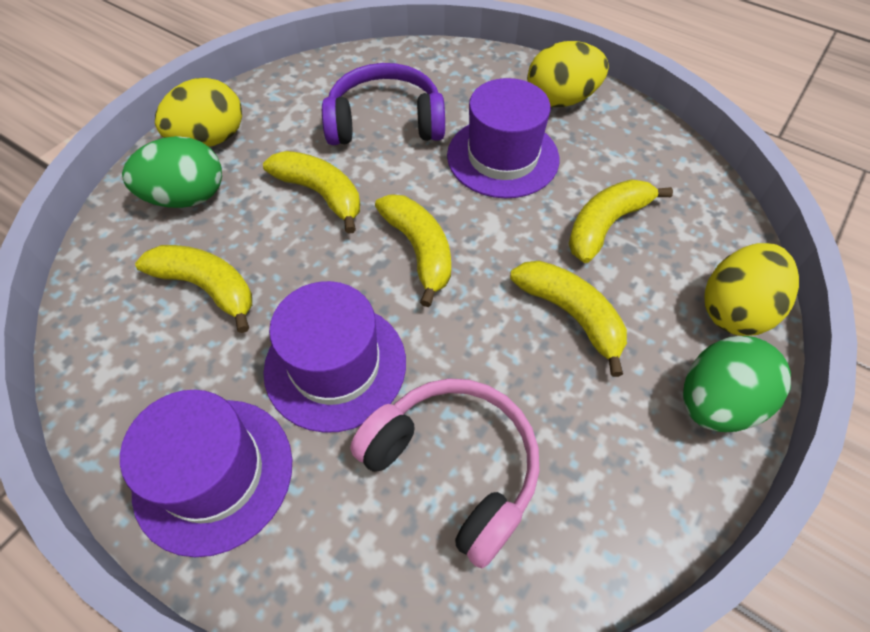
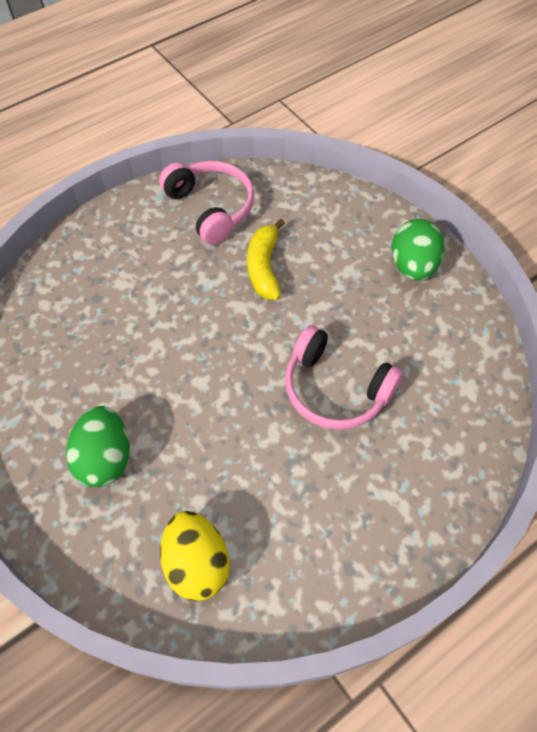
pink headphones: 1 -> 2
purple hat: 3 -> 0
purple headphones: 1 -> 0
yellow banana: 5 -> 1
yellow egg: 3 -> 1

